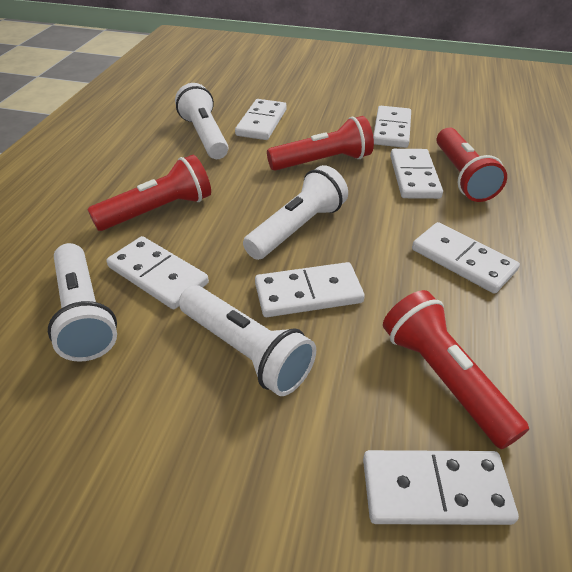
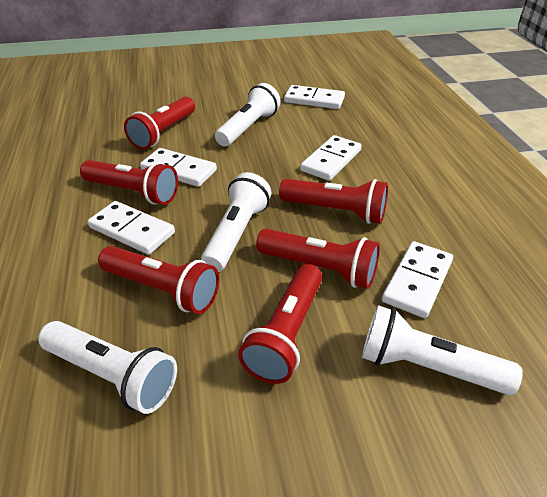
red flashlight: 4 -> 6
white domino: 7 -> 5

